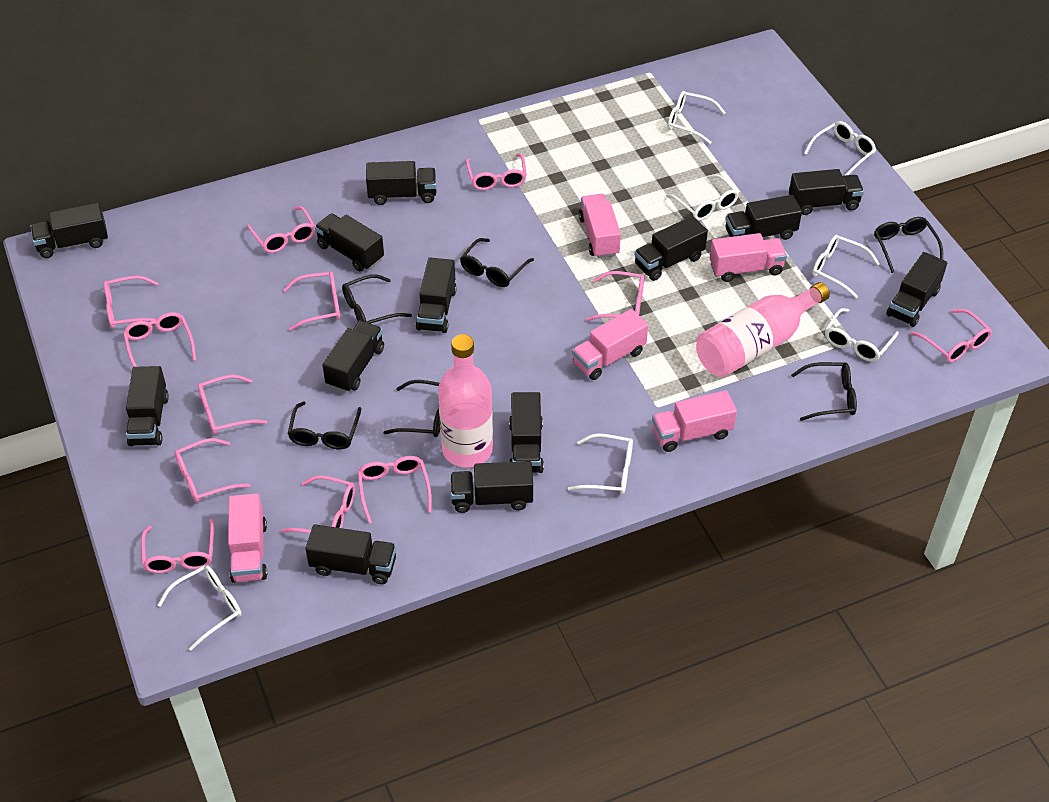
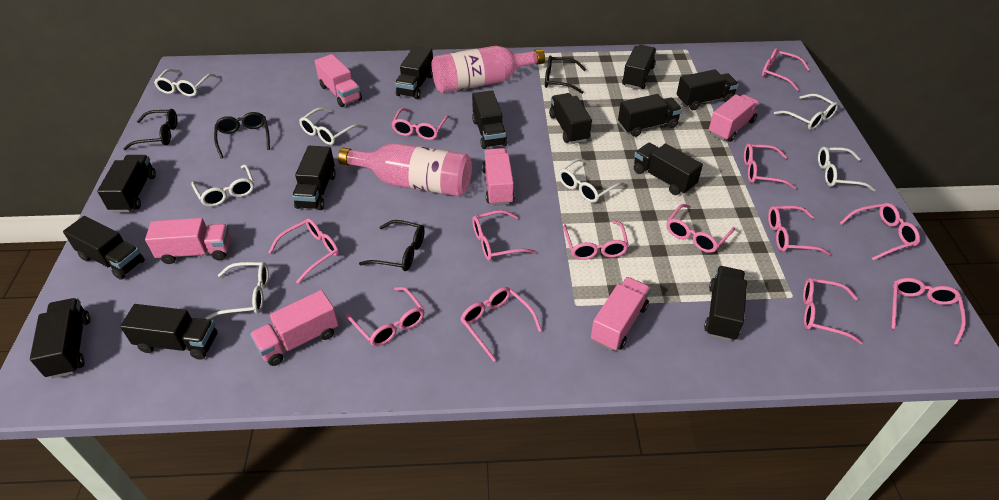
black glasses: 6 -> 4
pink glasses: 12 -> 13
pink truck: 5 -> 6

